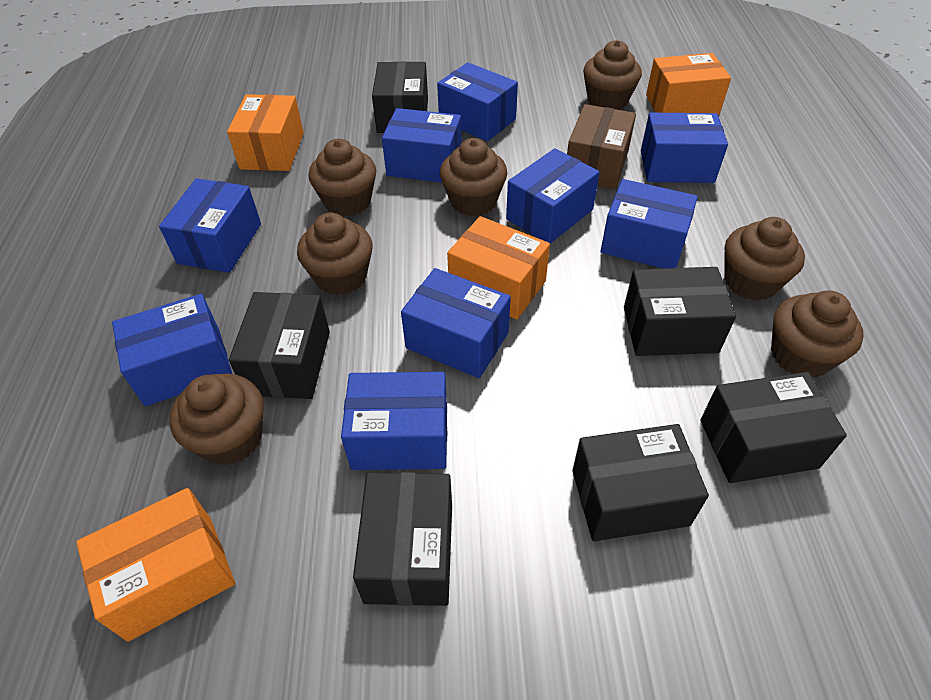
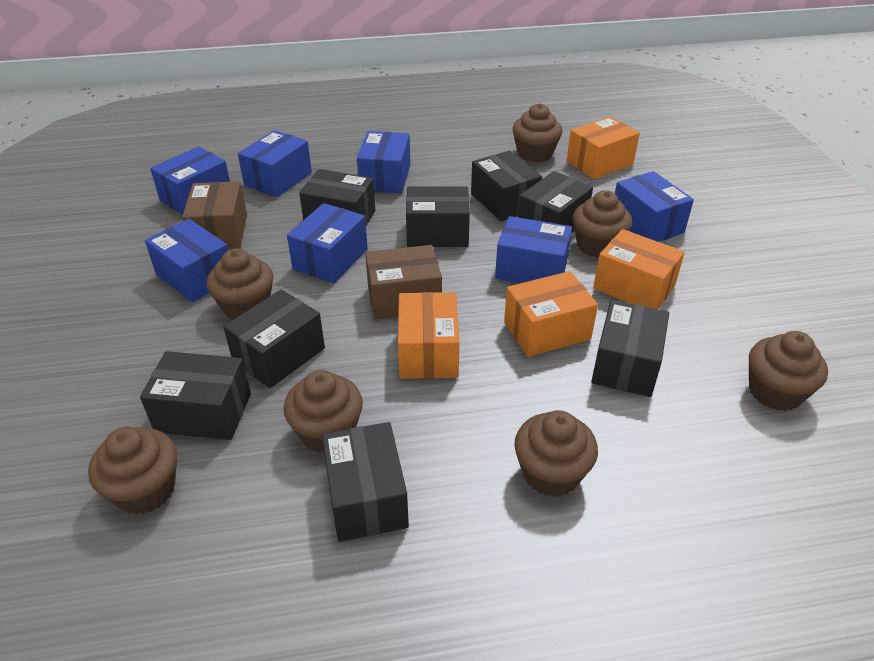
black box: 6 -> 8
blue box: 9 -> 7
brown box: 1 -> 2

